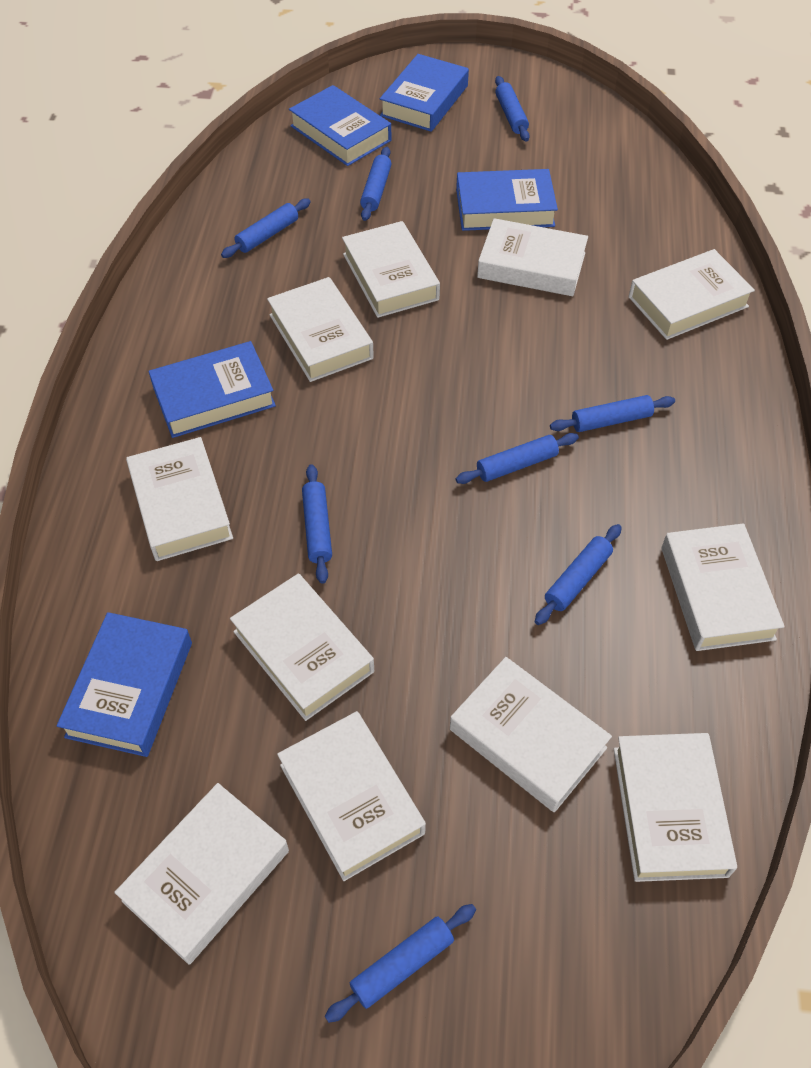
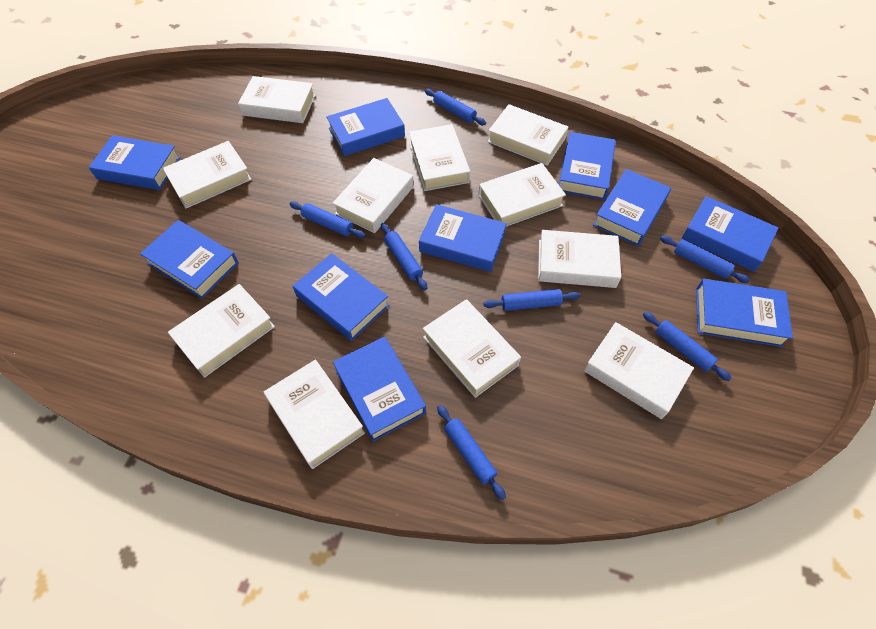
blue book: 5 -> 10
blue rolling pin: 8 -> 7

